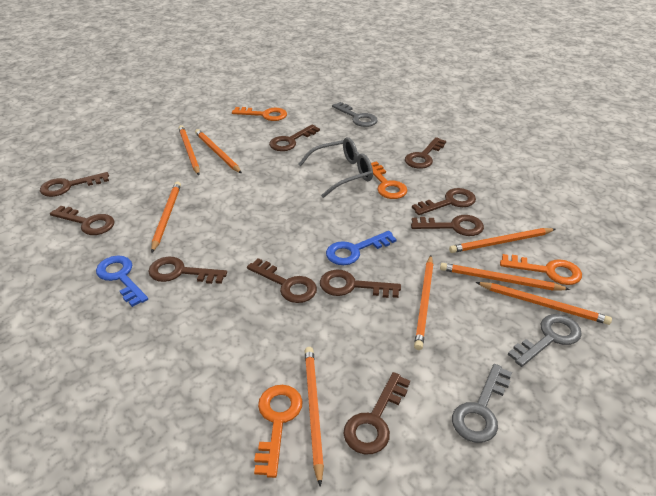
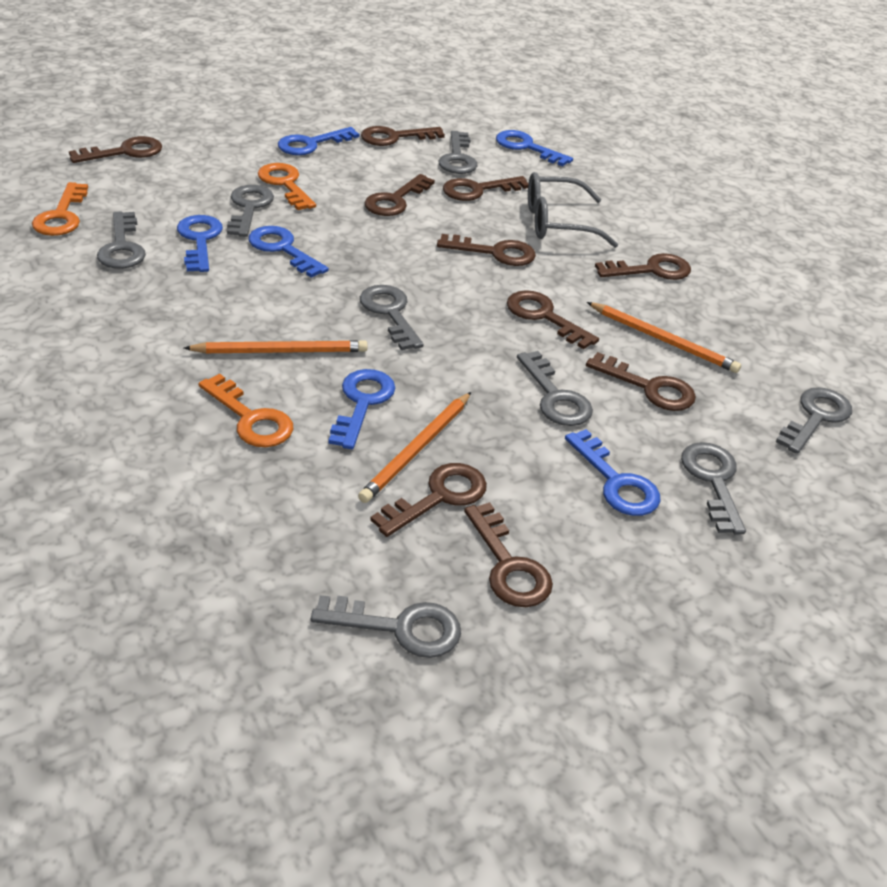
blue key: 2 -> 6
grey key: 3 -> 8
orange key: 4 -> 3
orange pencil: 8 -> 3

